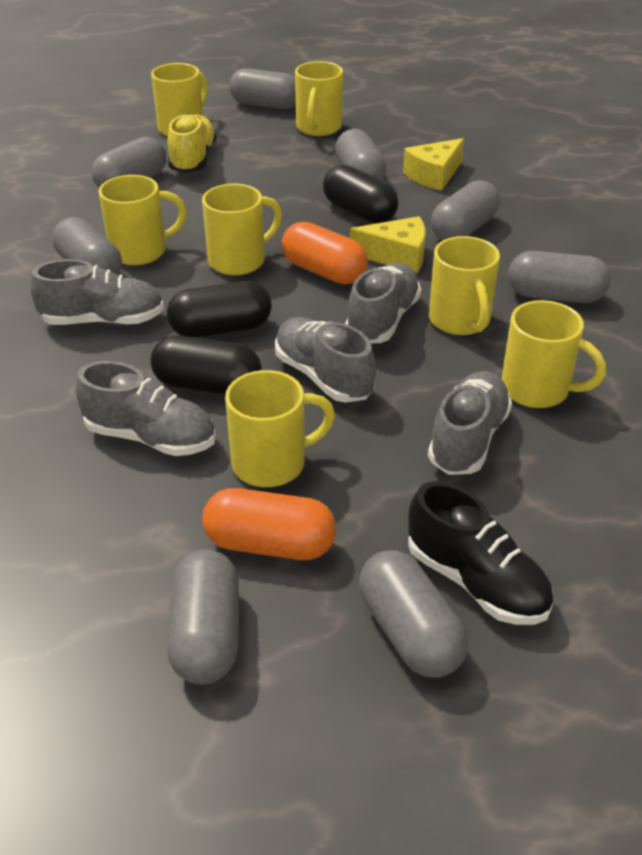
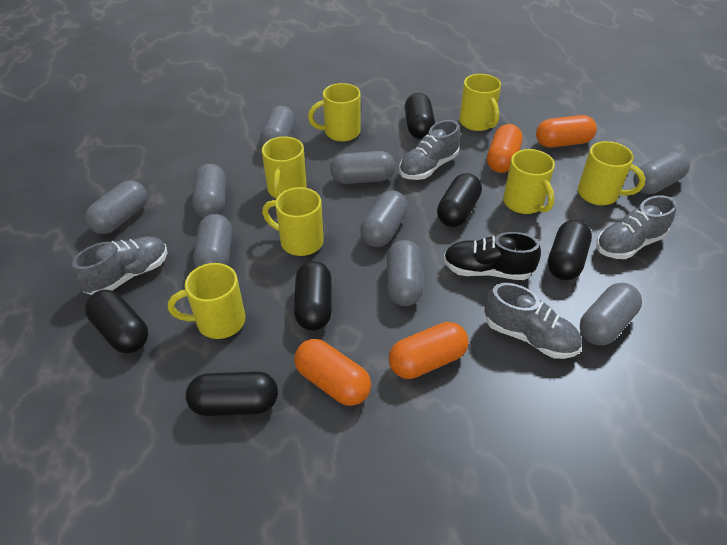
black capsule: 3 -> 6
grey capsule: 8 -> 9
grey shoe: 5 -> 4
orange capsule: 2 -> 4
yellow cheese: 2 -> 0
yellow shoe: 1 -> 0

